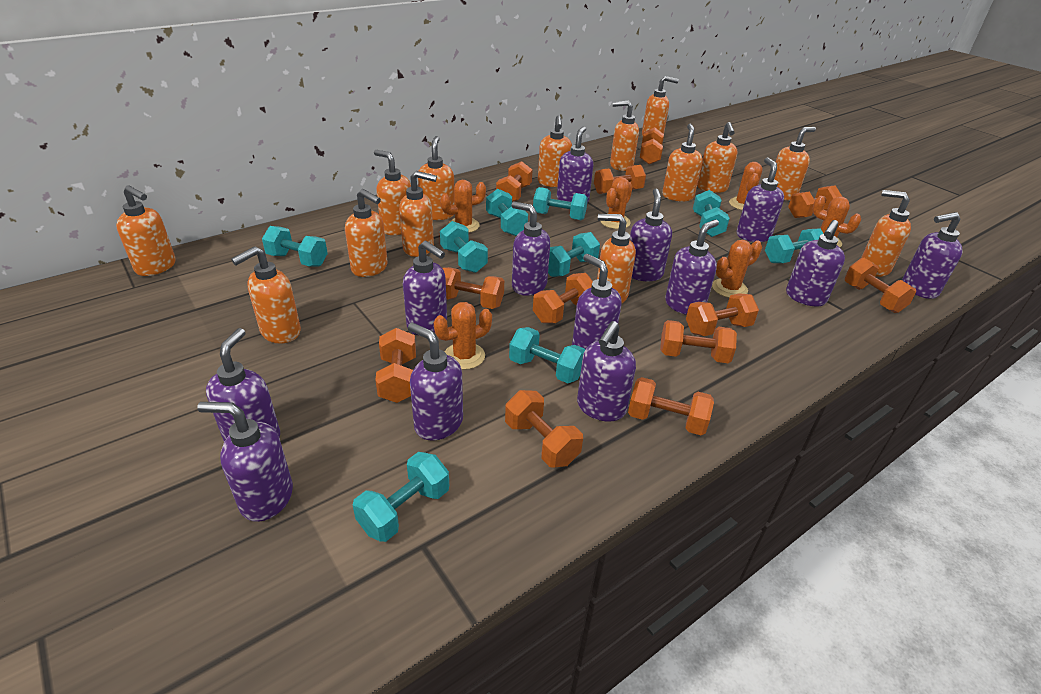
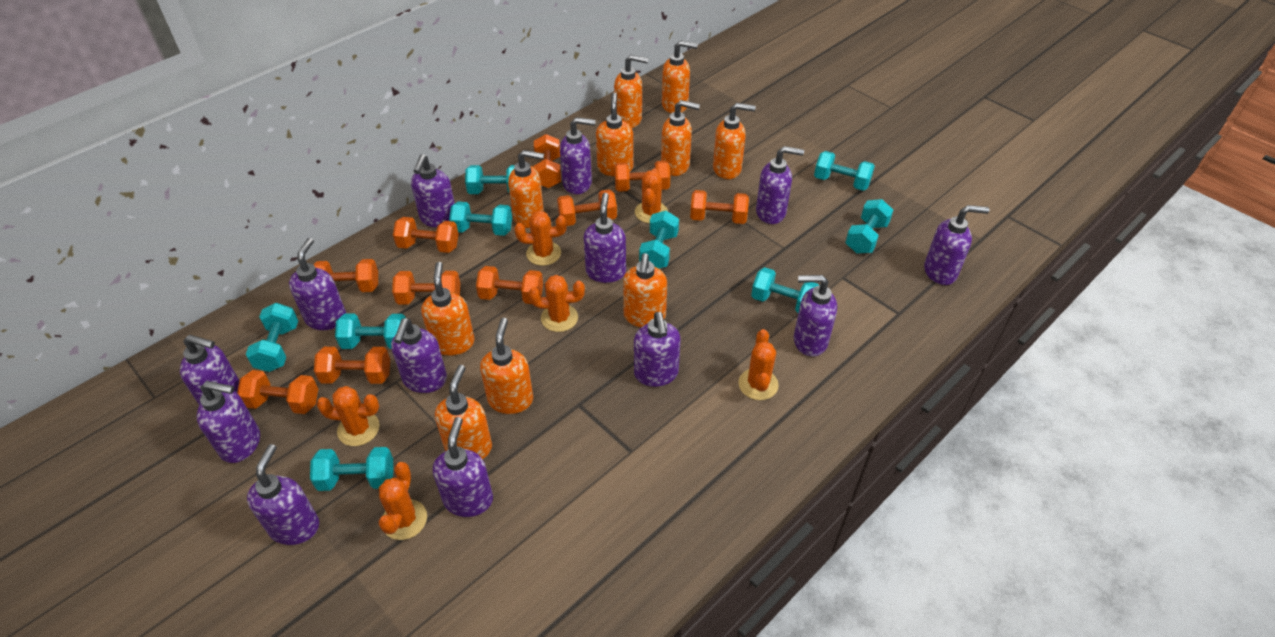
orange dumbbell: 12 -> 10
orange soap dispenser: 14 -> 10

